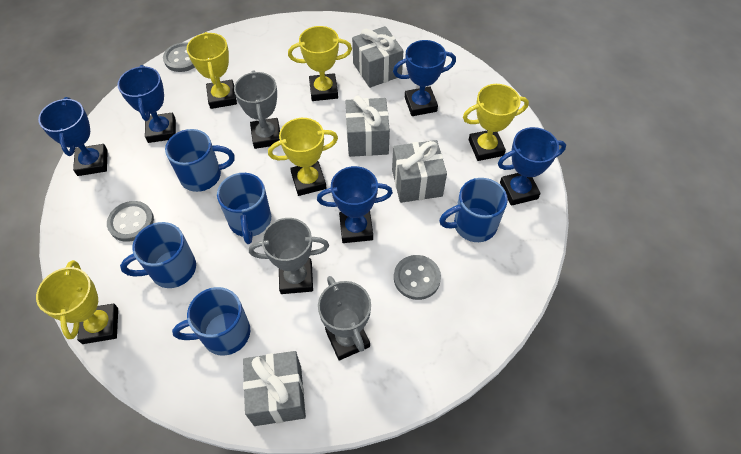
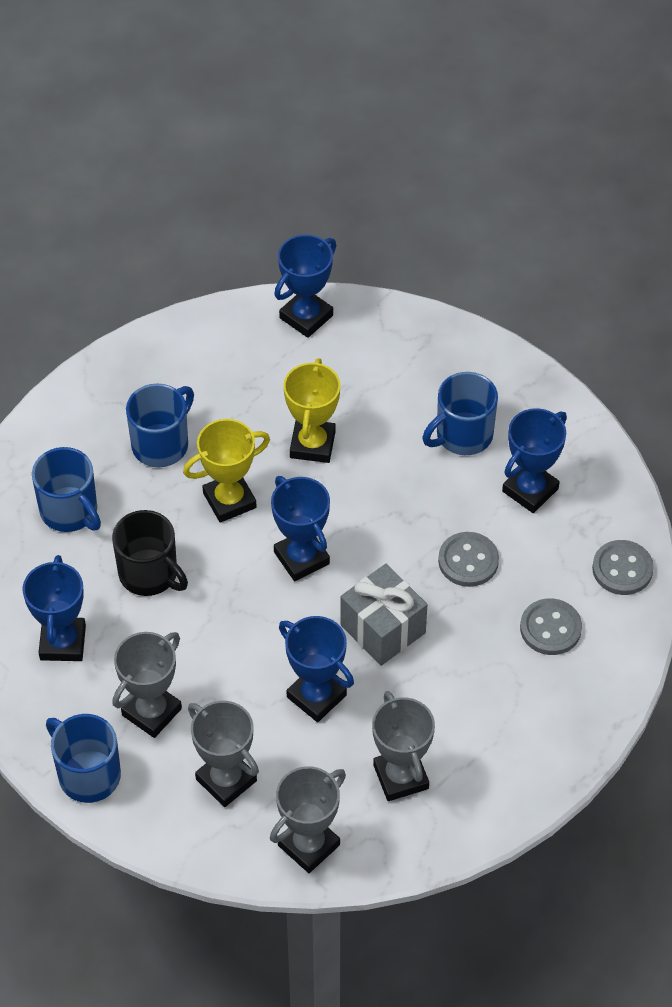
black mug: 0 -> 1
blue mug: 5 -> 4
grey gift: 4 -> 1
grey trophy: 3 -> 4
yellow trophy: 5 -> 2

